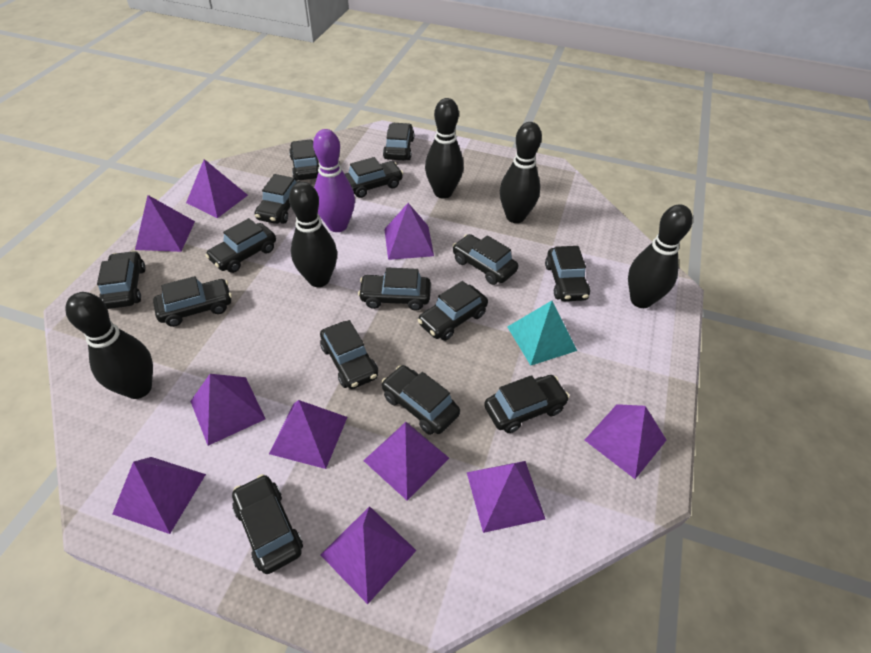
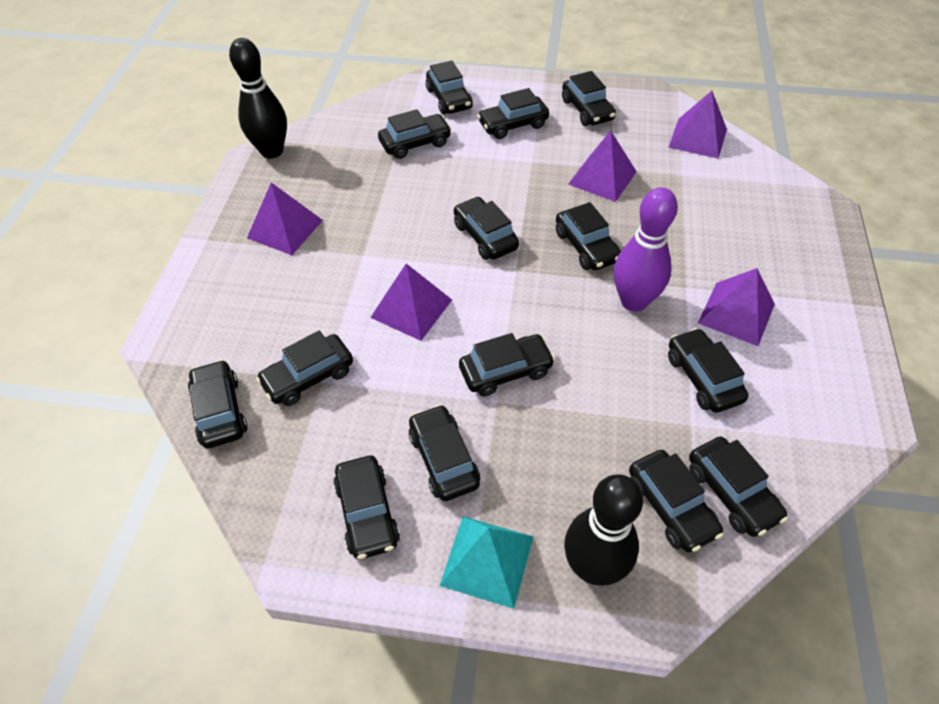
black bowling pin: 5 -> 2
black car: 15 -> 14
purple pyramid: 10 -> 5

